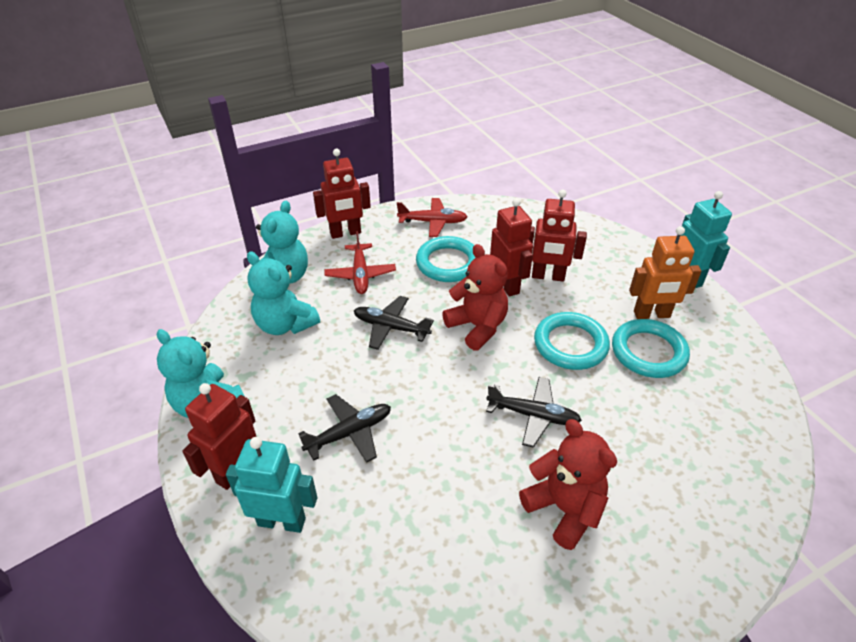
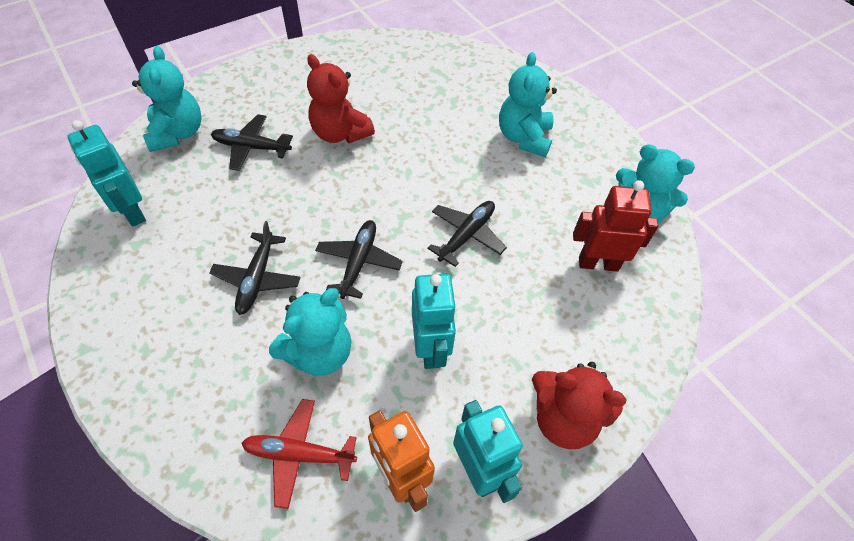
black plane: 3 -> 4
red plane: 2 -> 1
red robot: 4 -> 1
turquoise ring: 3 -> 0
turquoise robot: 2 -> 3
turquoise teddy bear: 3 -> 4

